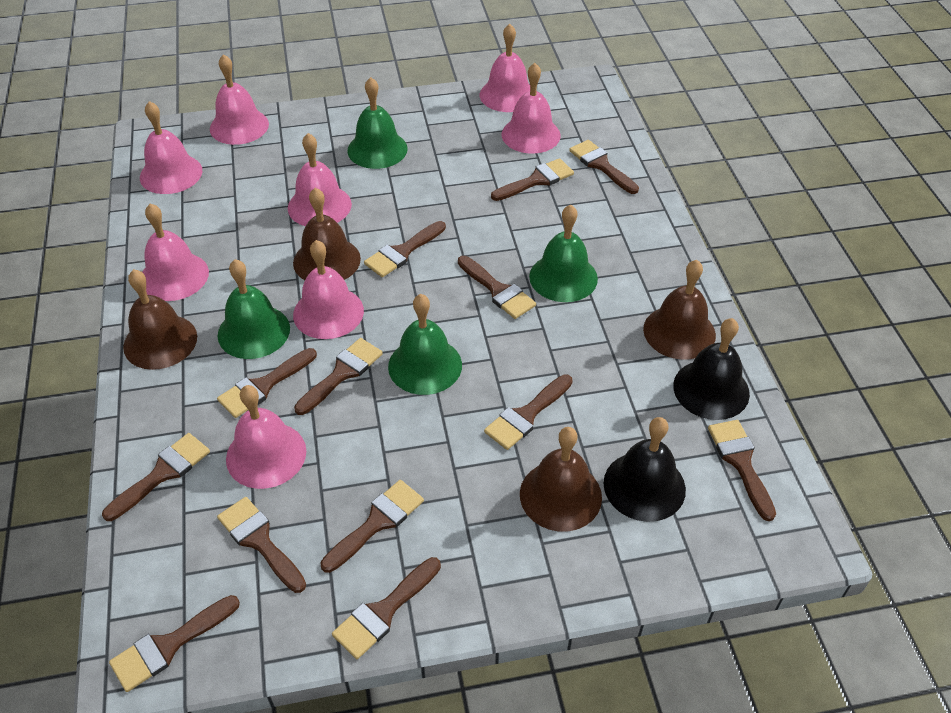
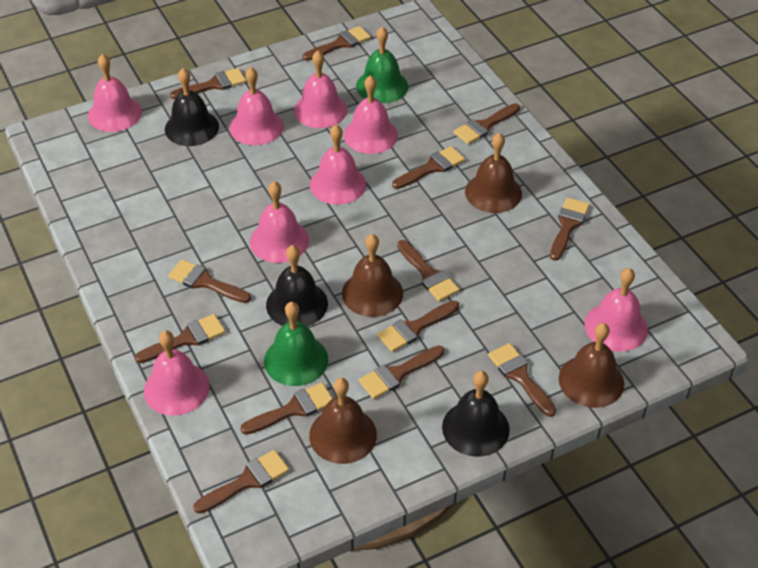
black bell: 2 -> 3
green bell: 4 -> 2

